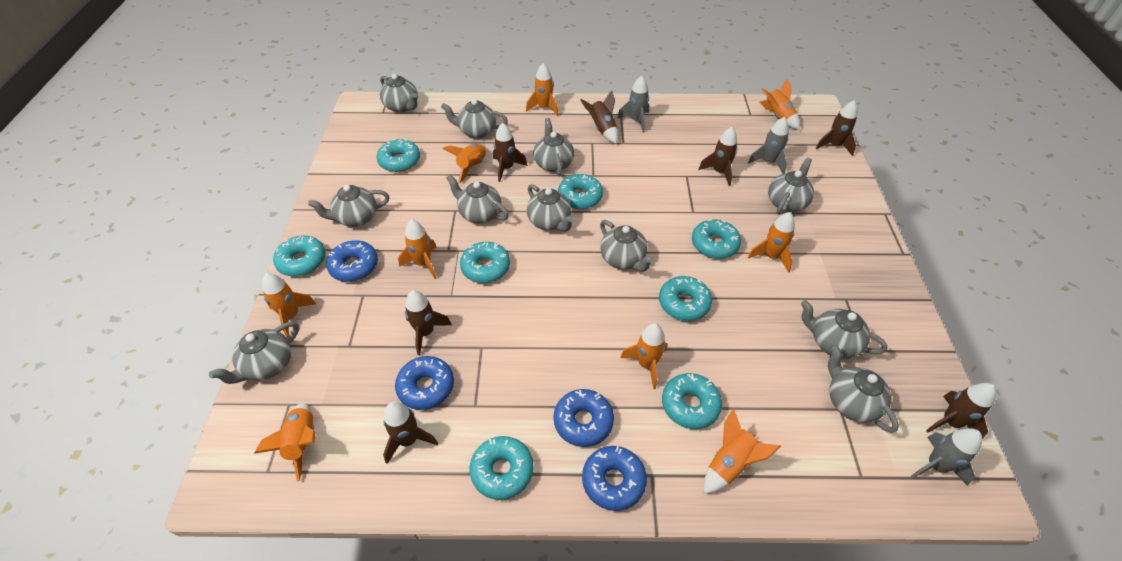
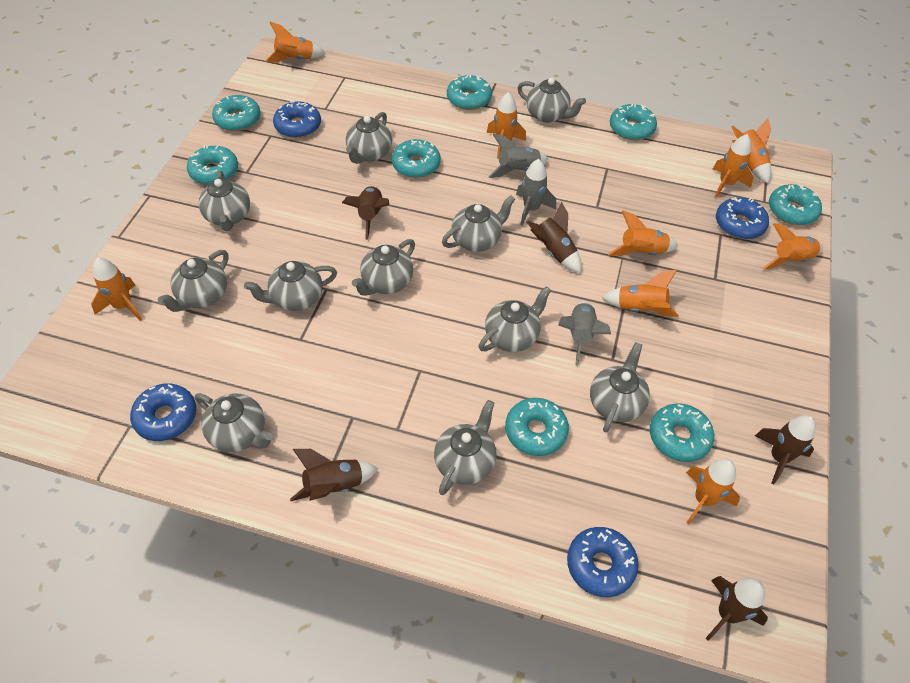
brown rocket: 7 -> 5

